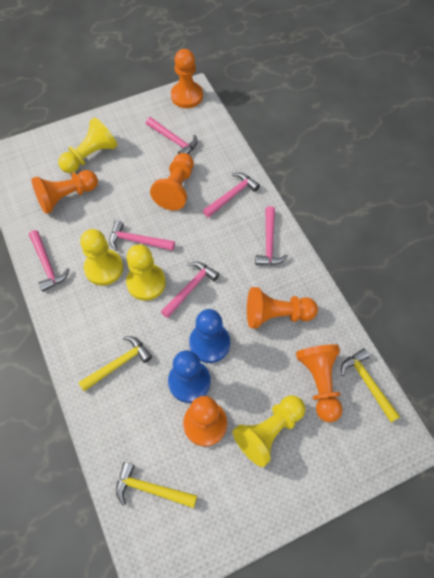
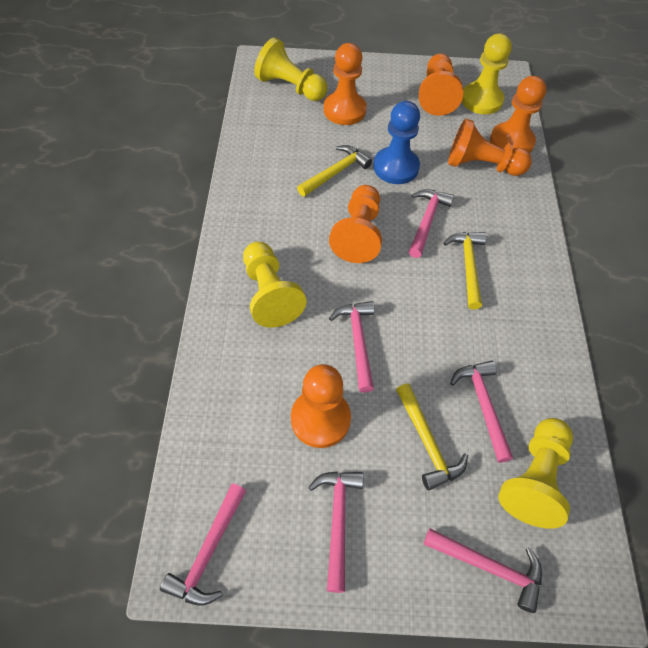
blue pawn: 2 -> 1

